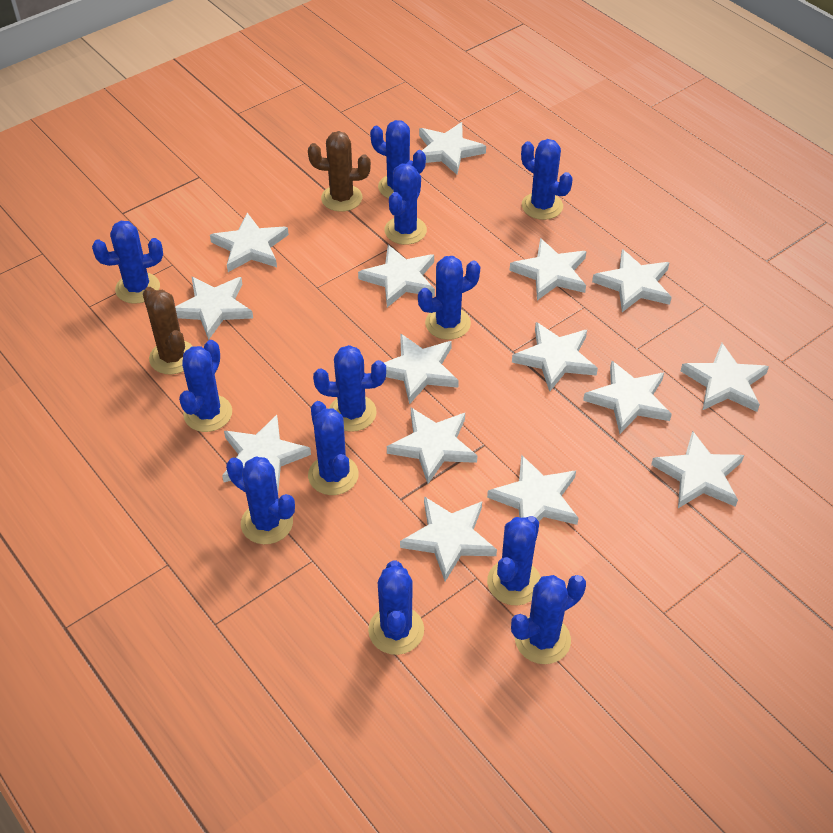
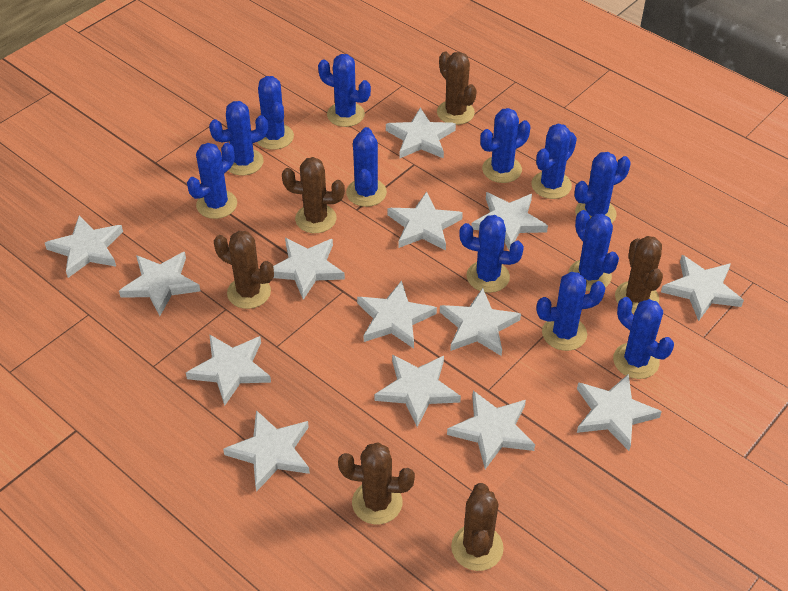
brown cactus: 2 -> 6
white star: 15 -> 14

